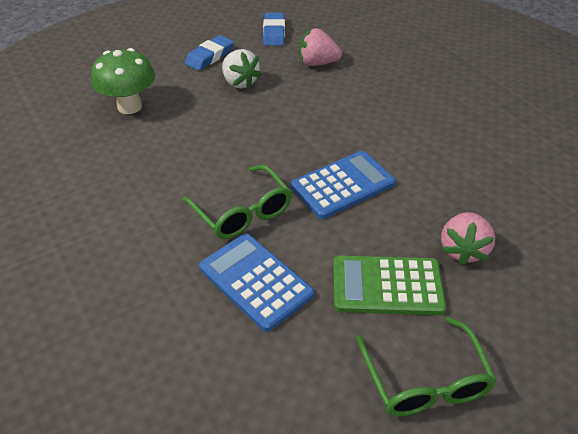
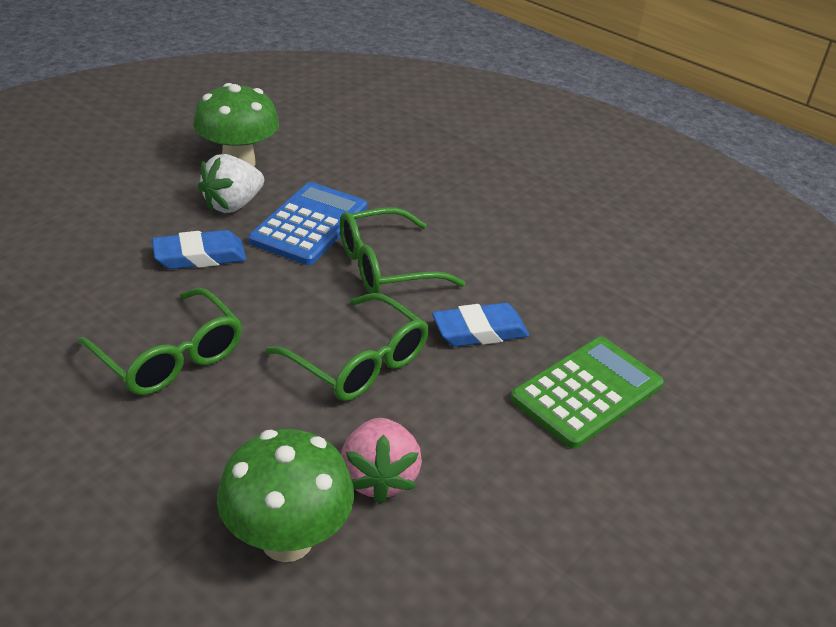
blue calculator: 2 -> 1
green glasses: 2 -> 3
green mushroom: 1 -> 2
pink strawberry: 2 -> 1

